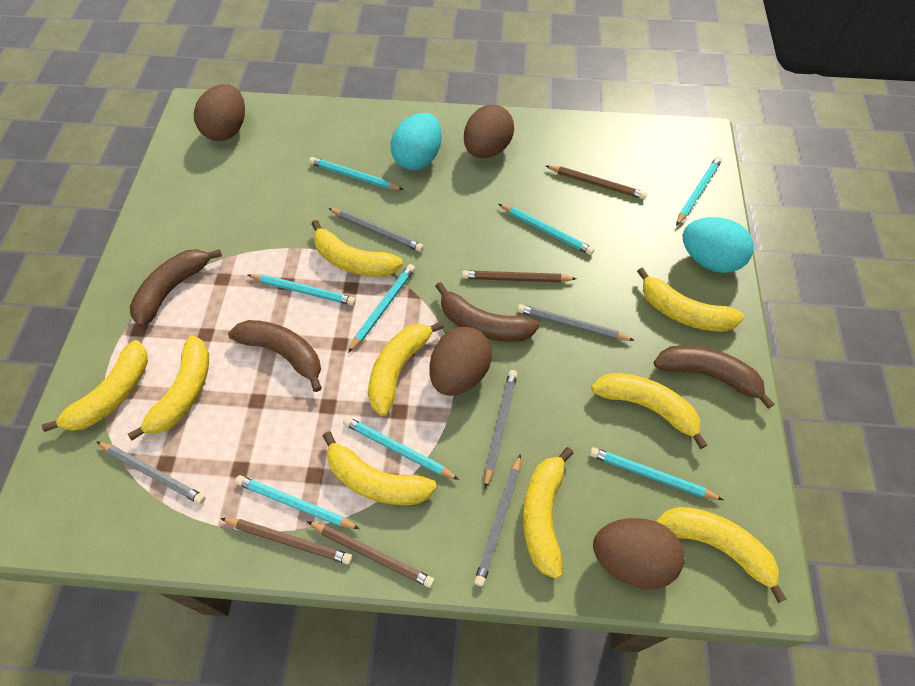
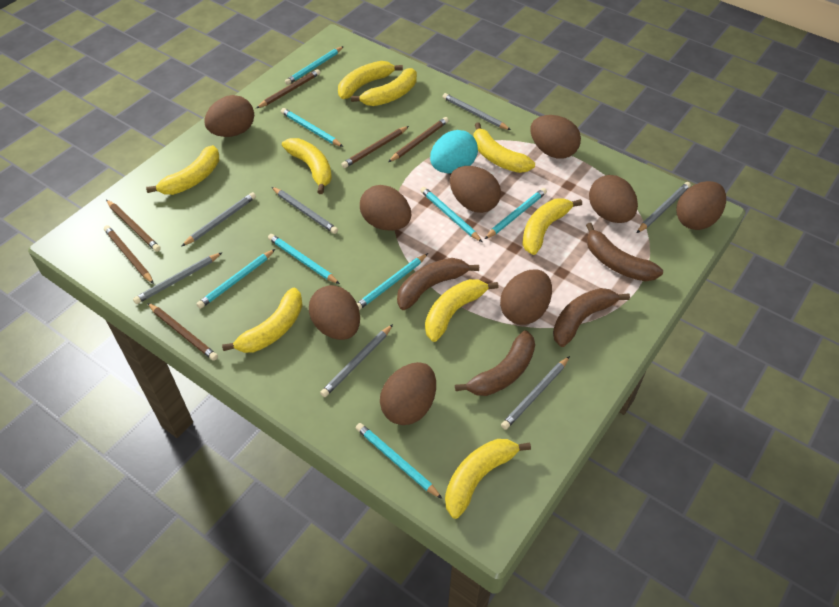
brown egg: 4 -> 9
brown pencil: 4 -> 6
grey pencil: 5 -> 7
turquoise egg: 2 -> 1

